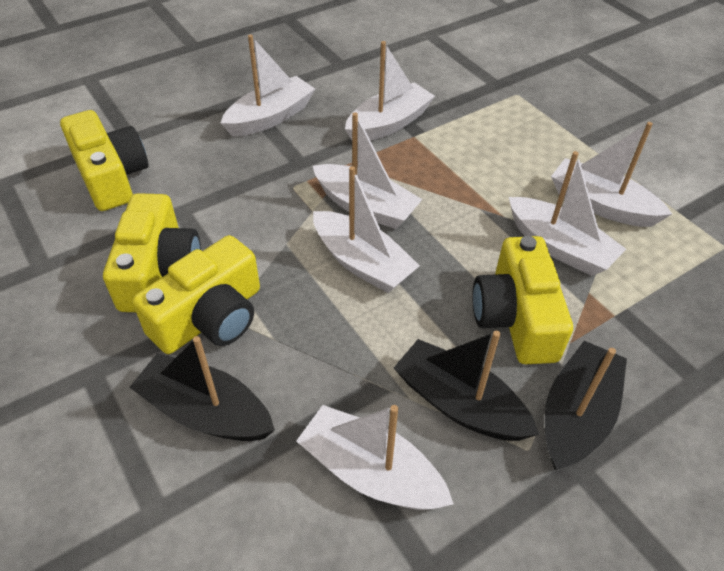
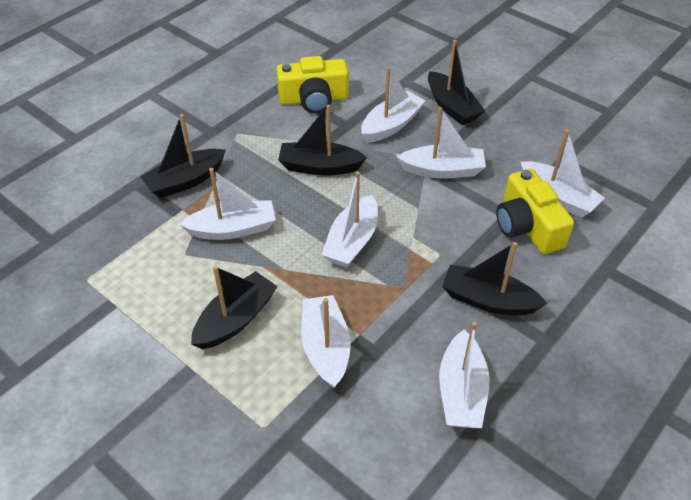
black boat: 3 -> 5
yellow camera: 4 -> 2

